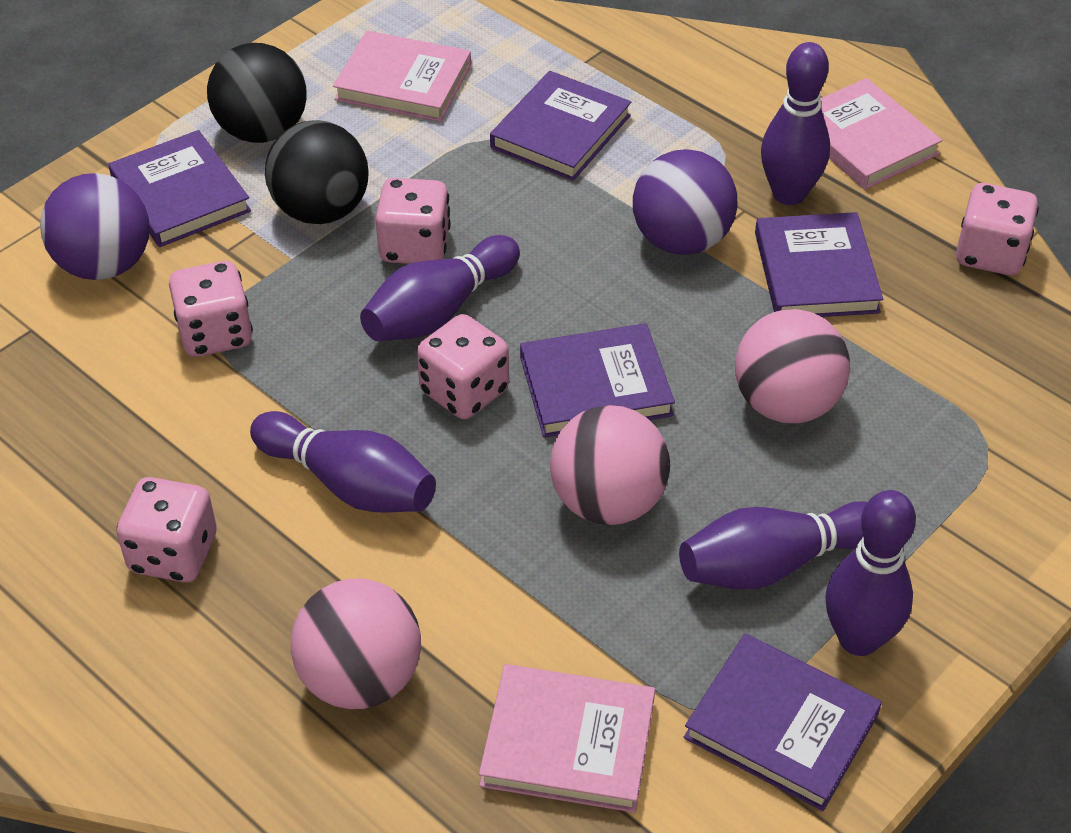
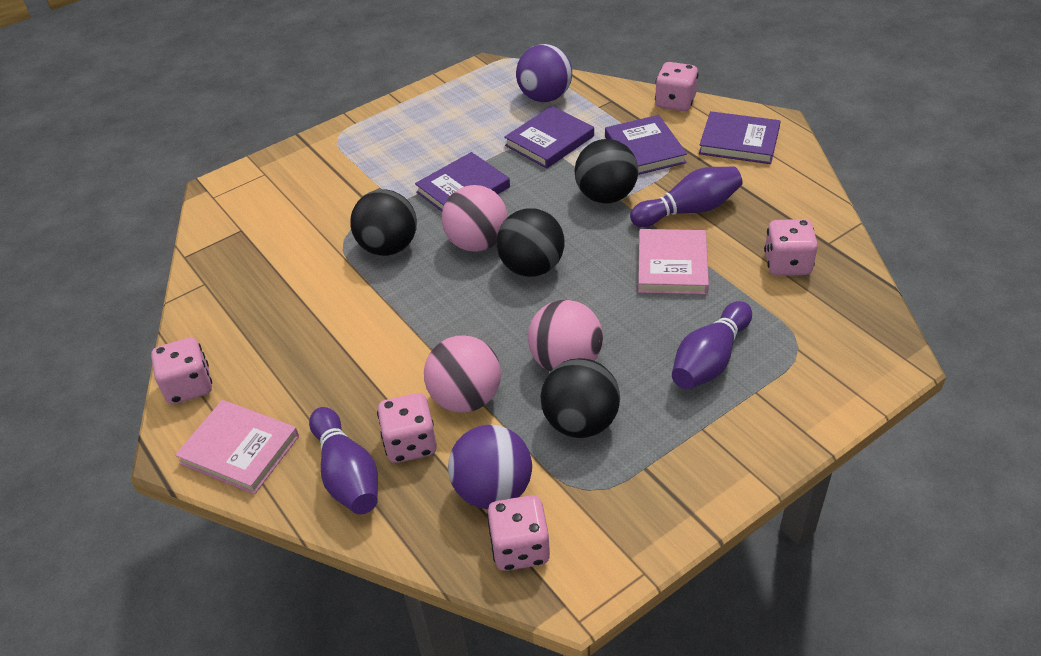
black ball: 2 -> 4
pink book: 3 -> 2
purple book: 5 -> 4
purple bowling pin: 5 -> 3

